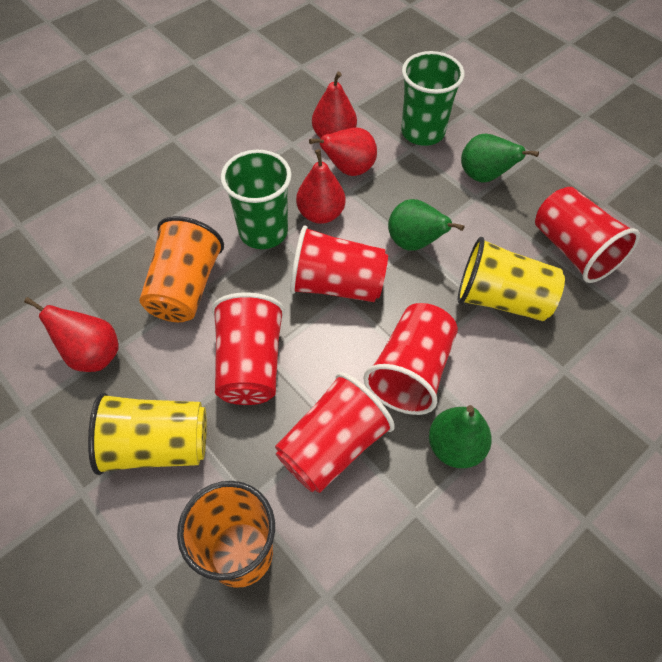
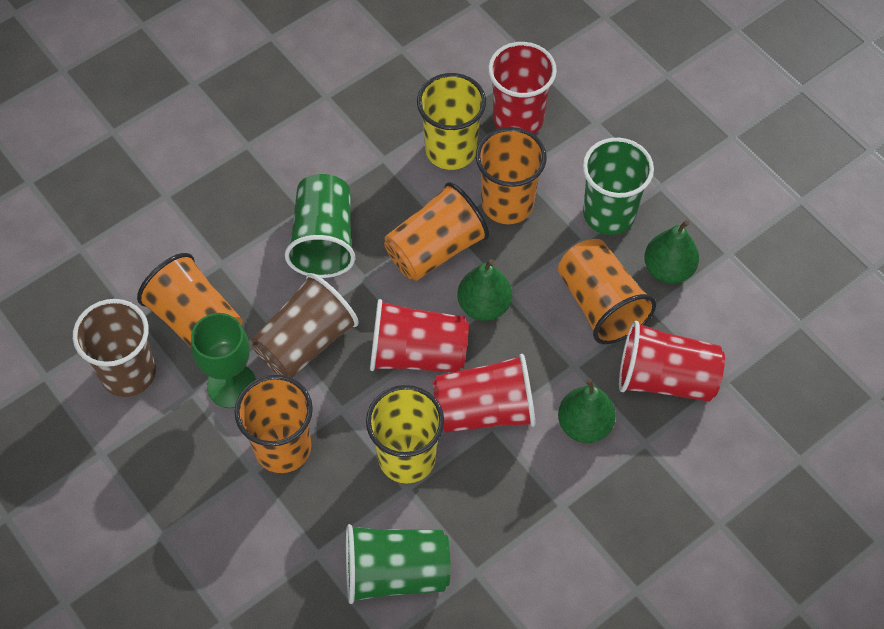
brown cup: 0 -> 2
green cup: 2 -> 3
green goblet: 0 -> 1
orange cup: 2 -> 5
red cup: 5 -> 4
red pear: 4 -> 0

